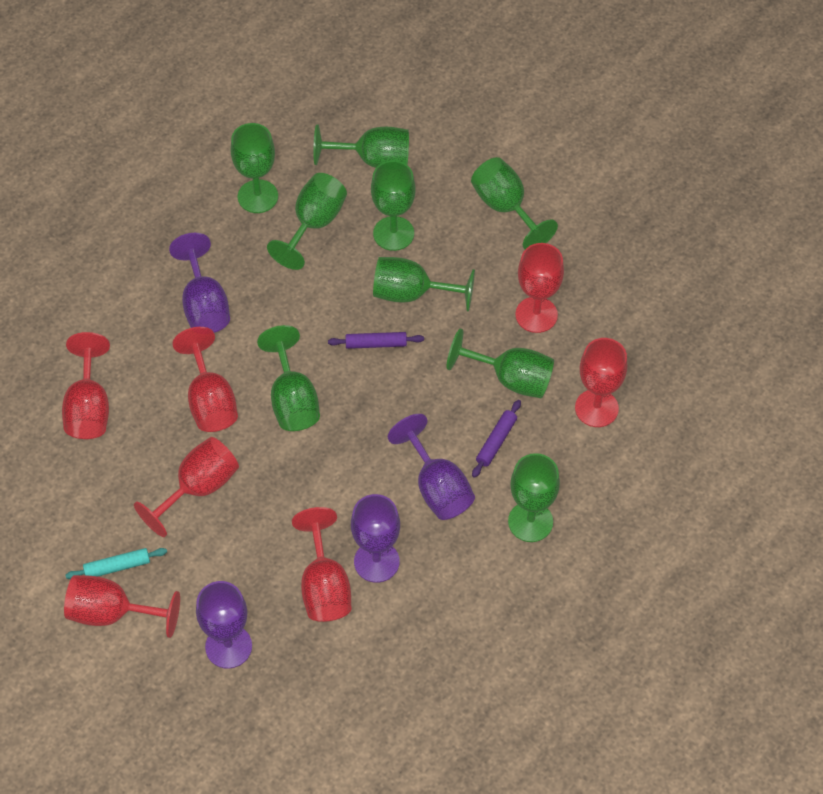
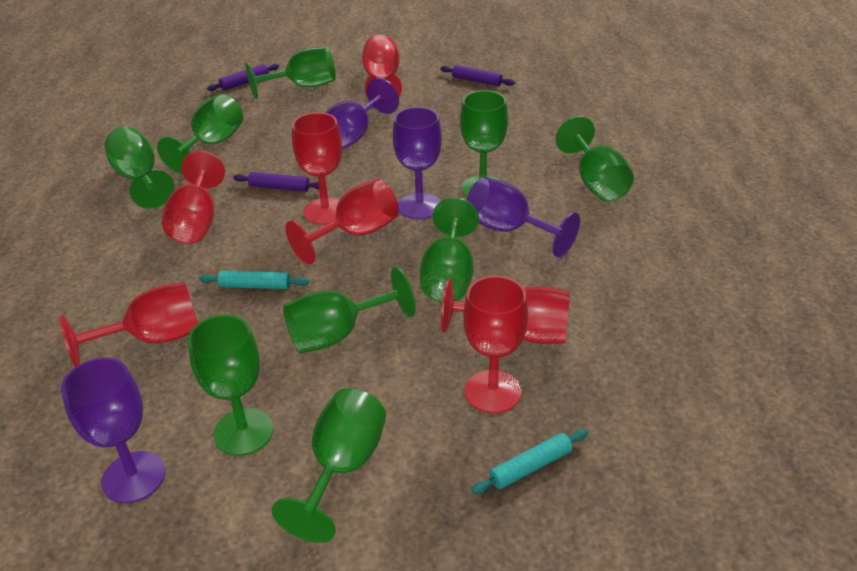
purple rolling pin: 2 -> 3
turquoise rolling pin: 1 -> 2

